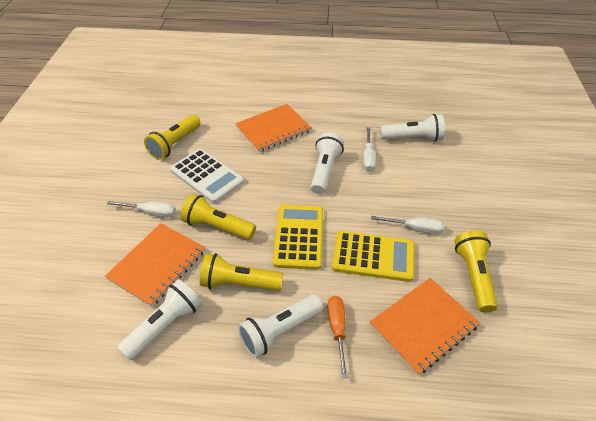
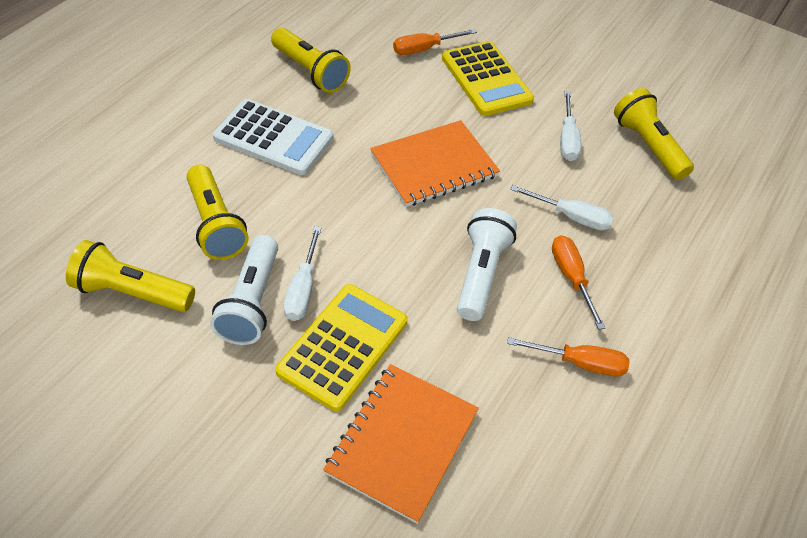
orange notebook: 3 -> 2
orange screwdriver: 1 -> 3
white flashlight: 4 -> 2

